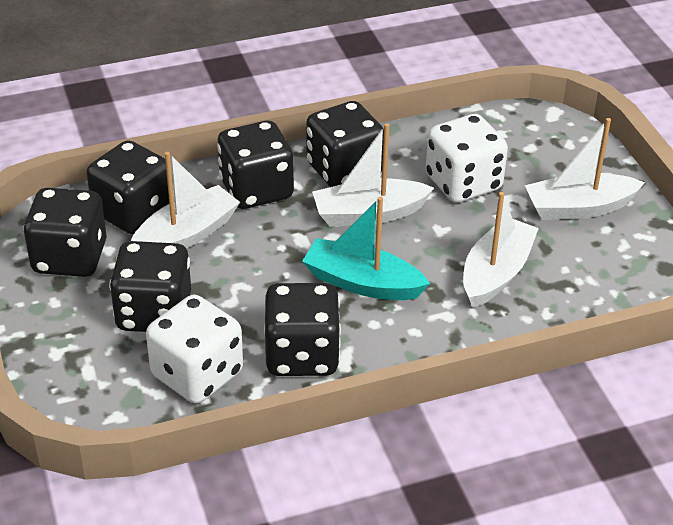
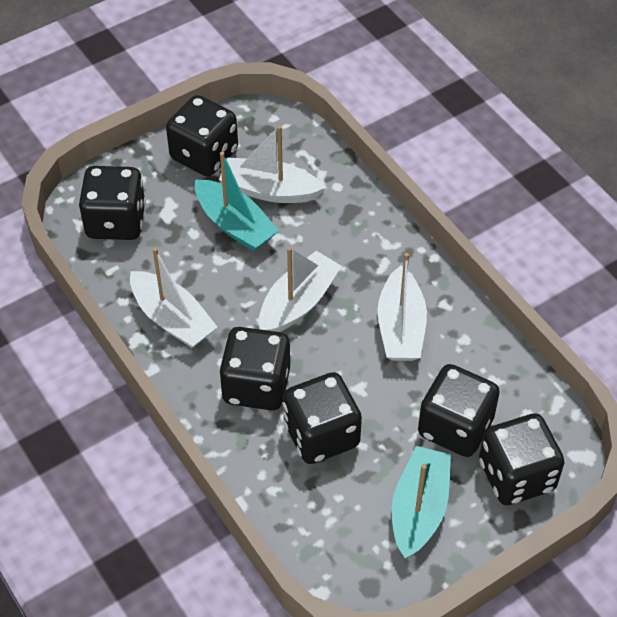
turquoise boat: 1 -> 2
white dice: 2 -> 0

